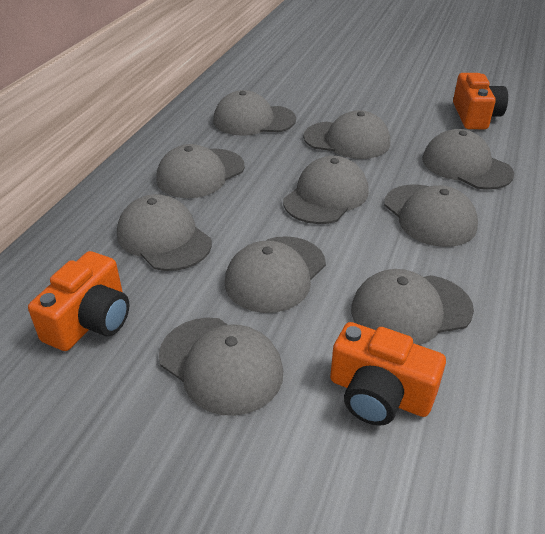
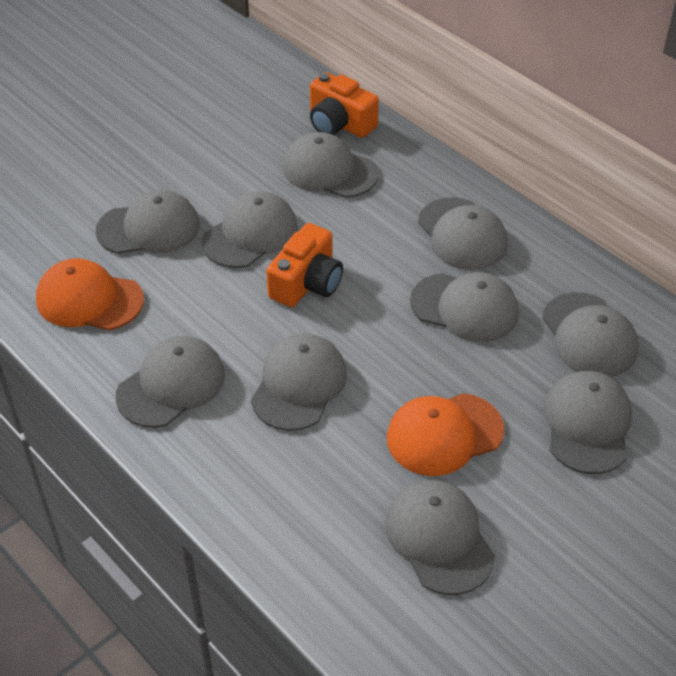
orange camera: 3 -> 2
orange cap: 0 -> 2

